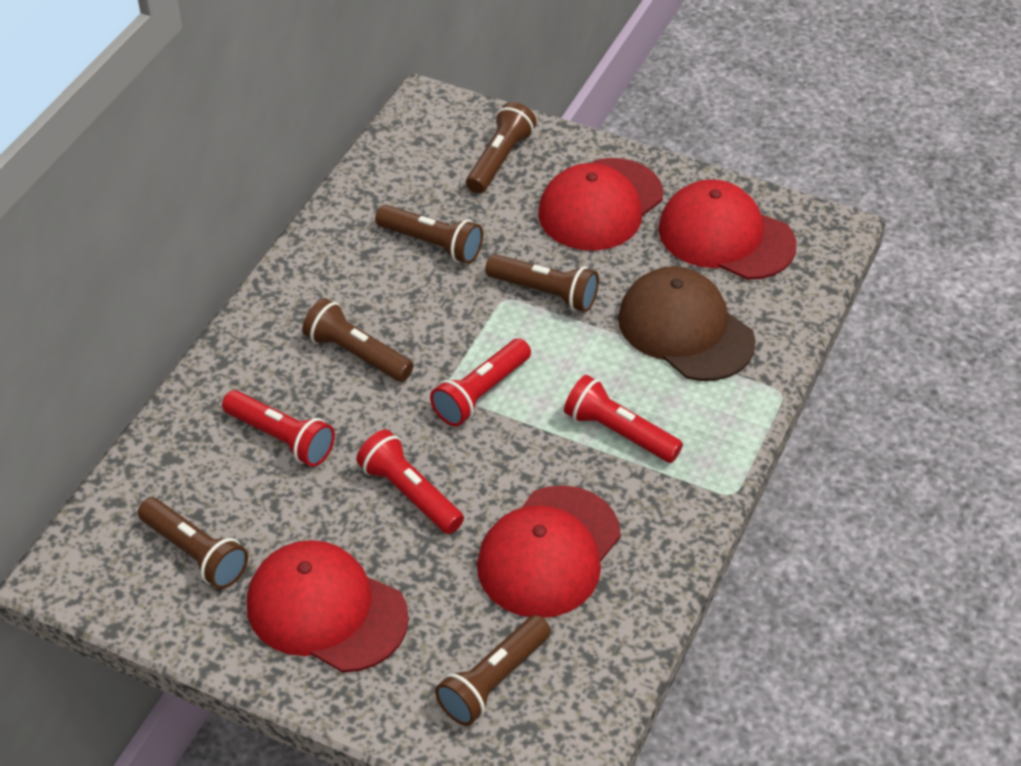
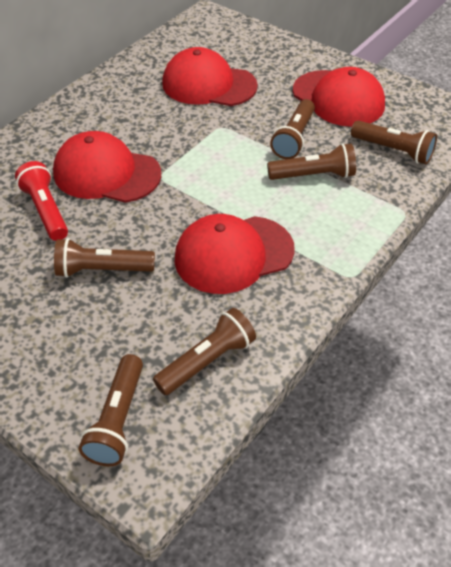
brown cap: 1 -> 0
red flashlight: 4 -> 1

